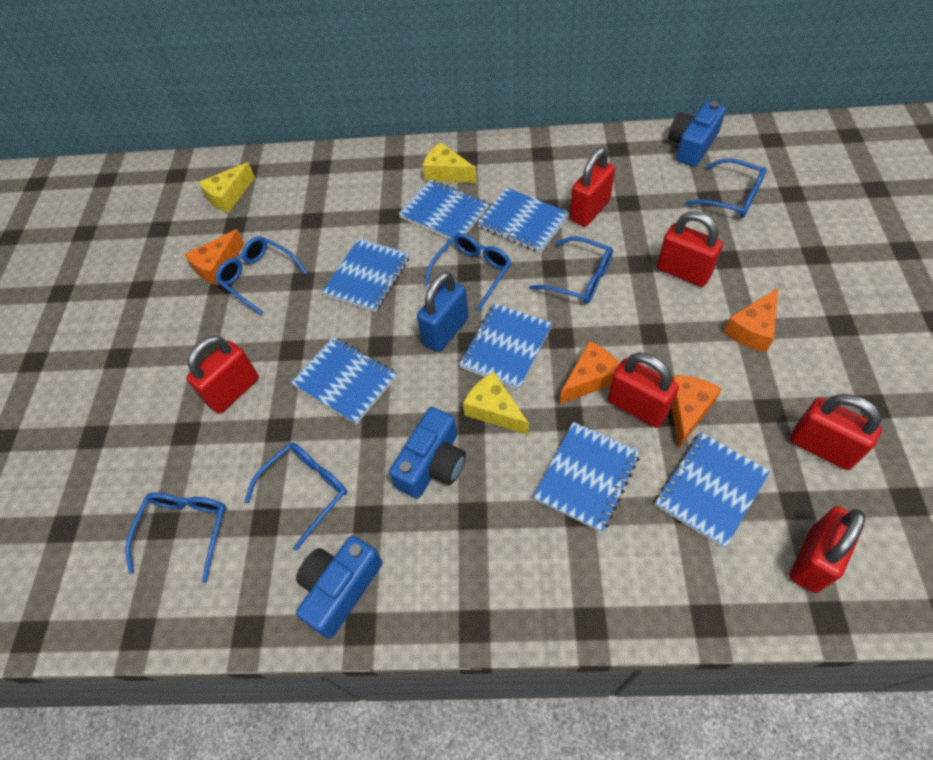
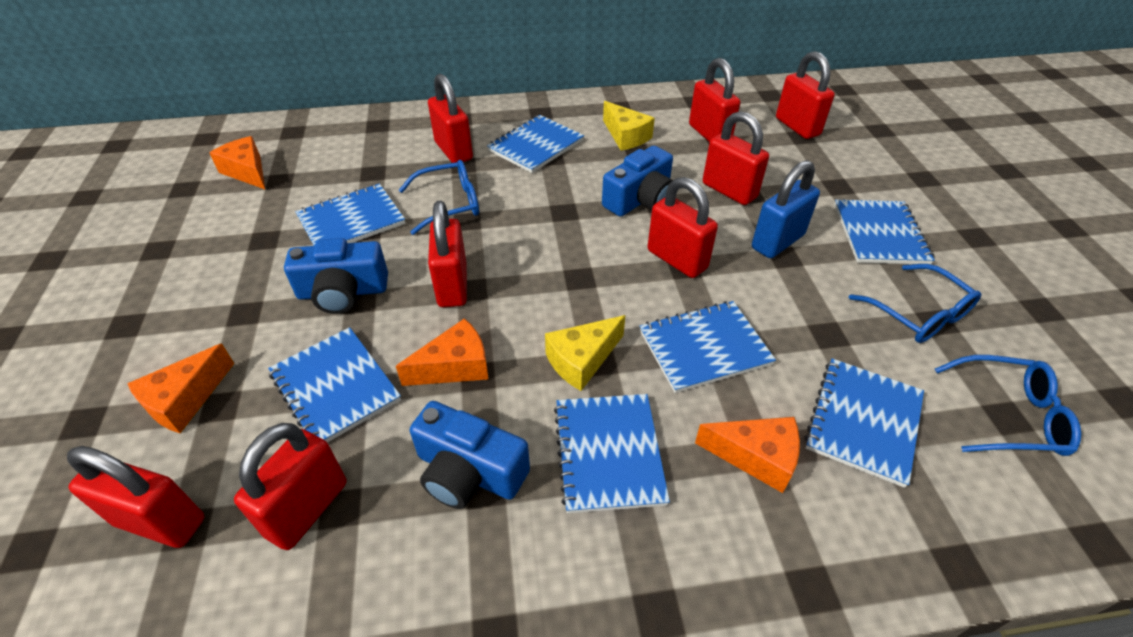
blue glasses: 6 -> 3
red padlock: 6 -> 8
yellow cheese: 3 -> 2

